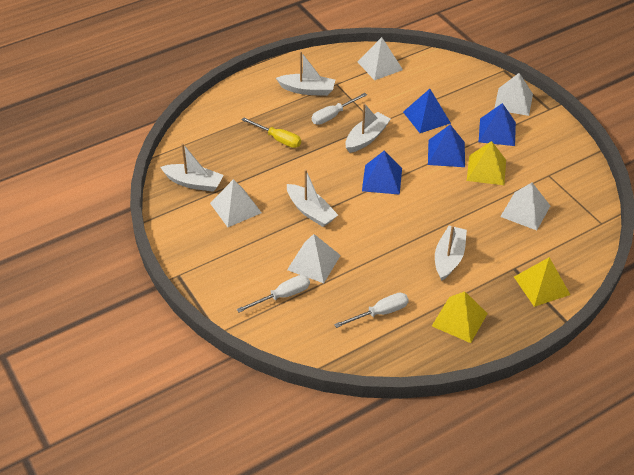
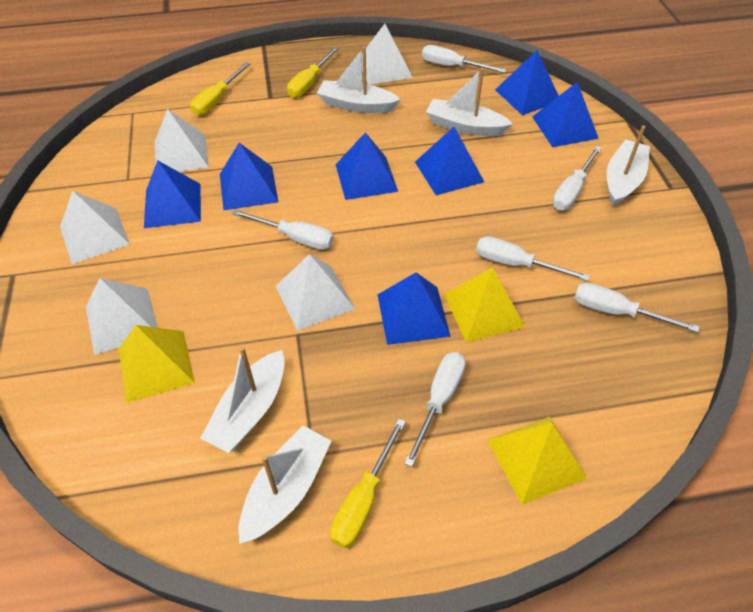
blue pyramid: 4 -> 7
white screwdriver: 3 -> 6
yellow screwdriver: 1 -> 3

